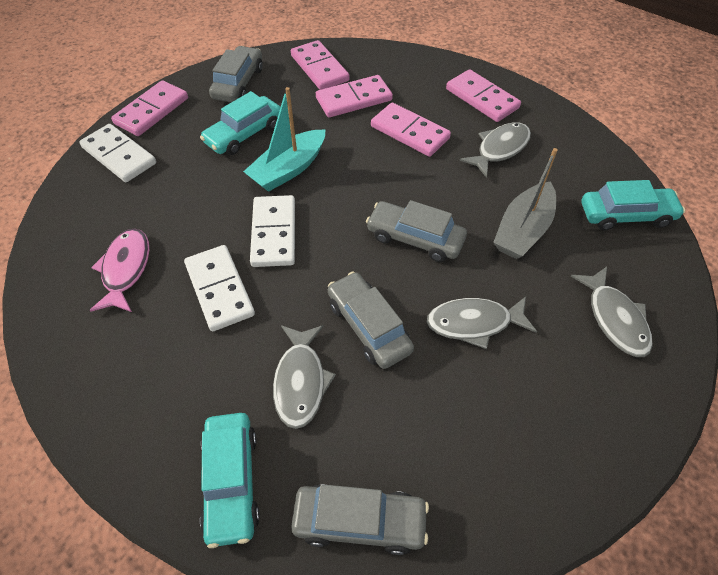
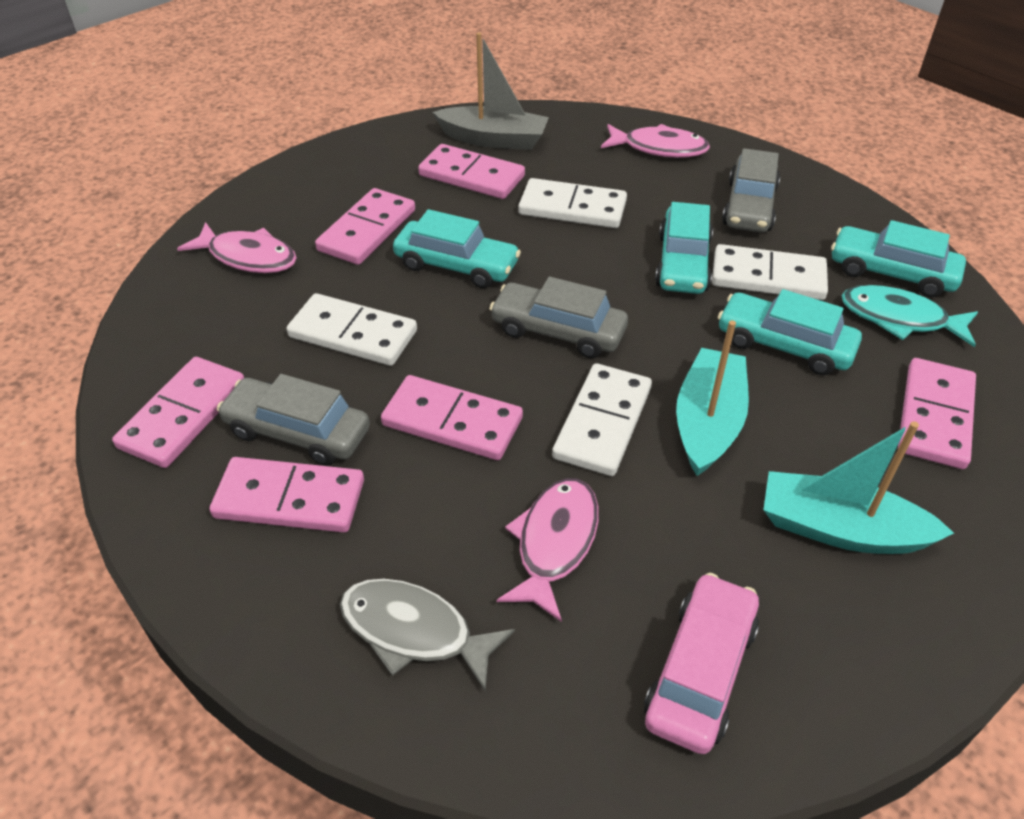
grey car: 4 -> 3
grey fish: 4 -> 1
pink car: 0 -> 1
pink domino: 5 -> 6
pink fish: 1 -> 3
turquoise boat: 1 -> 2
turquoise car: 3 -> 4
turquoise fish: 0 -> 1
white domino: 3 -> 4

